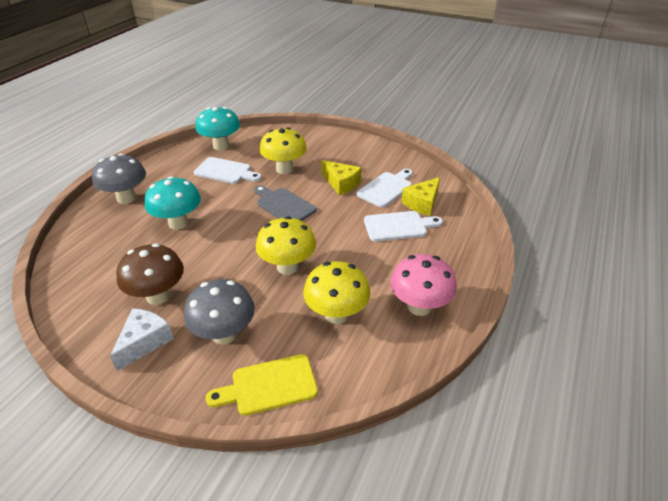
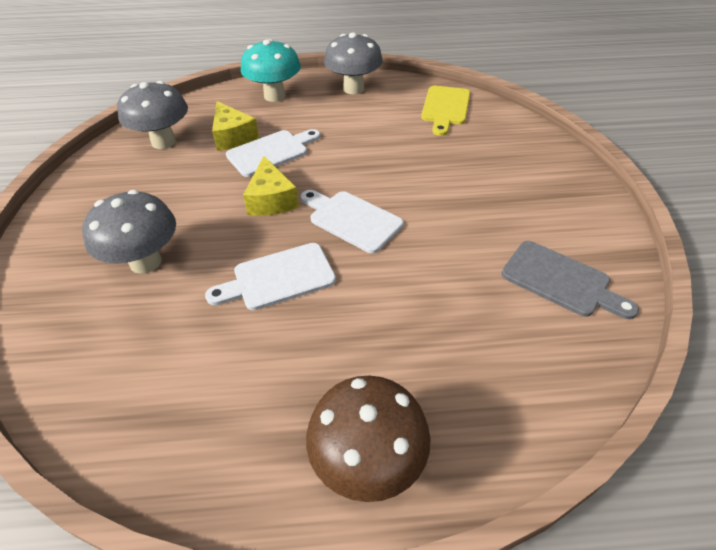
grey mushroom: 2 -> 3
pink mushroom: 1 -> 0
turquoise mushroom: 2 -> 1
white cheese: 1 -> 0
yellow mushroom: 3 -> 0

